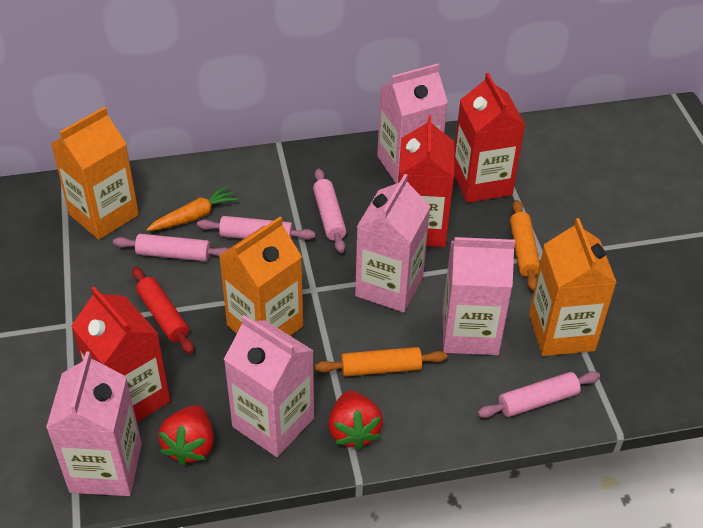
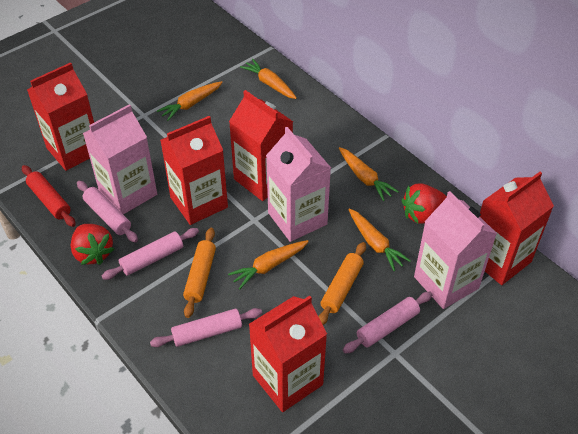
orange carrot: 1 -> 5
orange carton: 3 -> 0
pink carton: 5 -> 3
red carton: 3 -> 5

